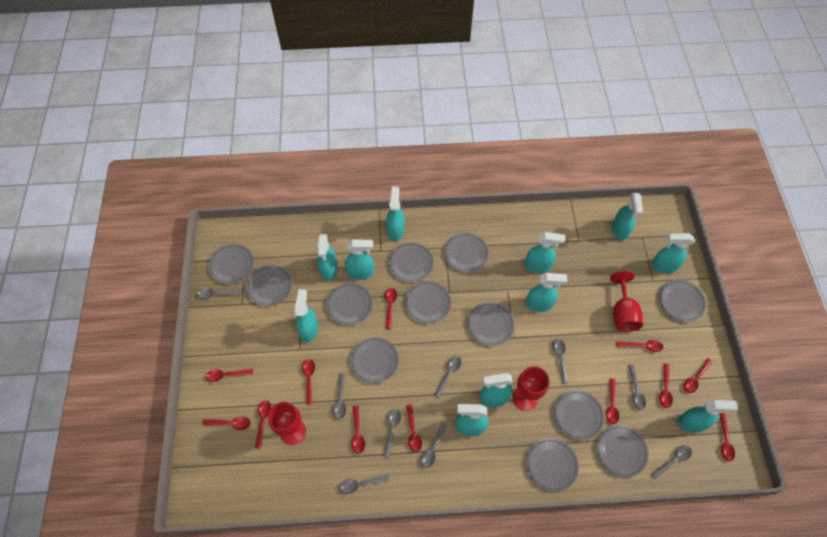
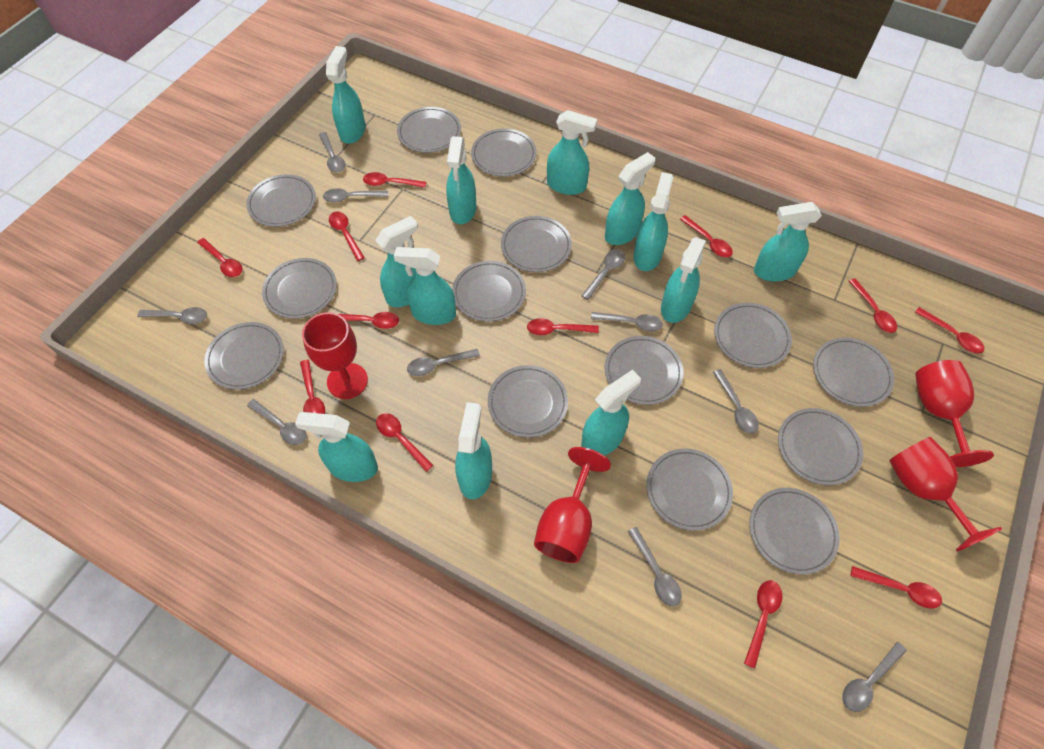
grey plate: 12 -> 14
grey spoon: 9 -> 10
red goblet: 3 -> 4
turquoise spray bottle: 11 -> 12

